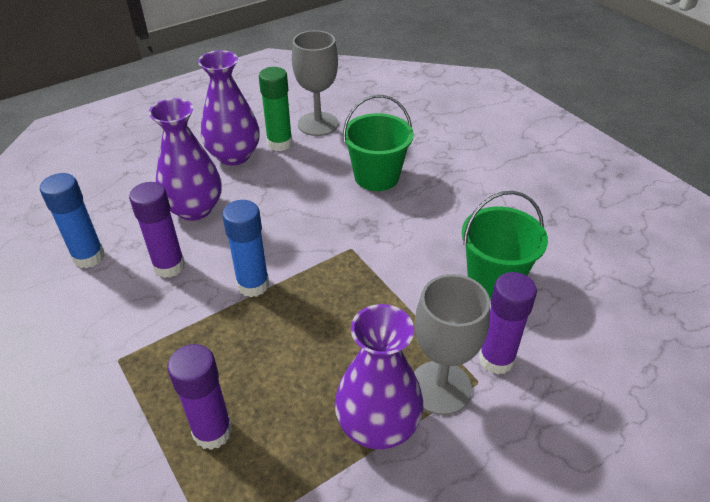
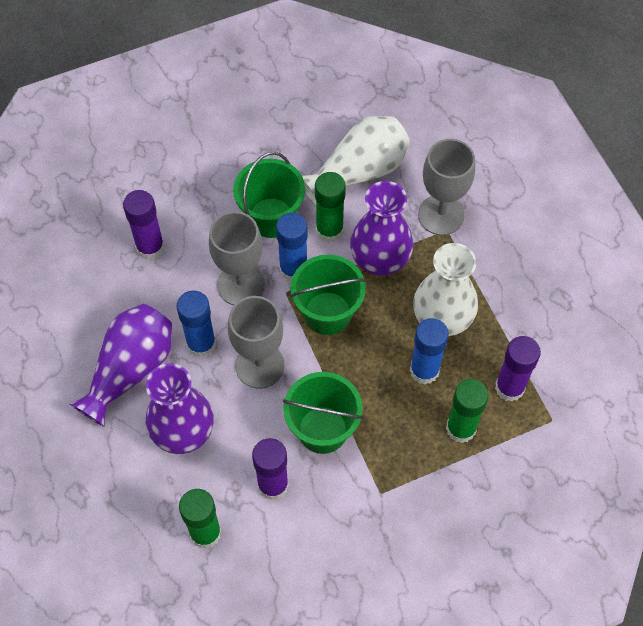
blue glue stick: 2 -> 3
green bucket: 2 -> 3
green glue stick: 1 -> 3
grey goblet: 2 -> 3
white vase: 0 -> 2

